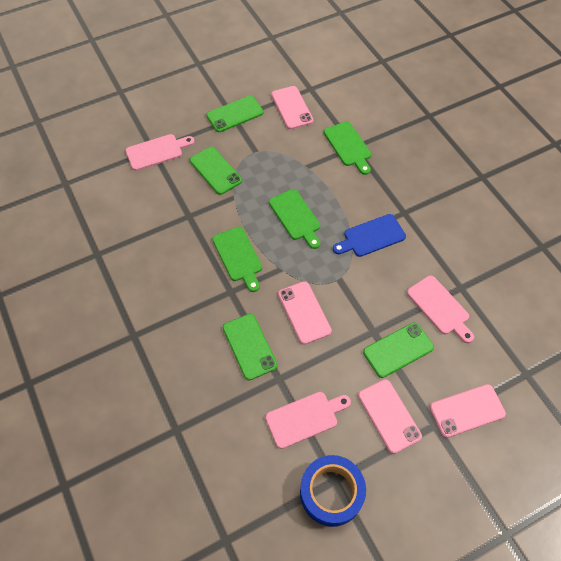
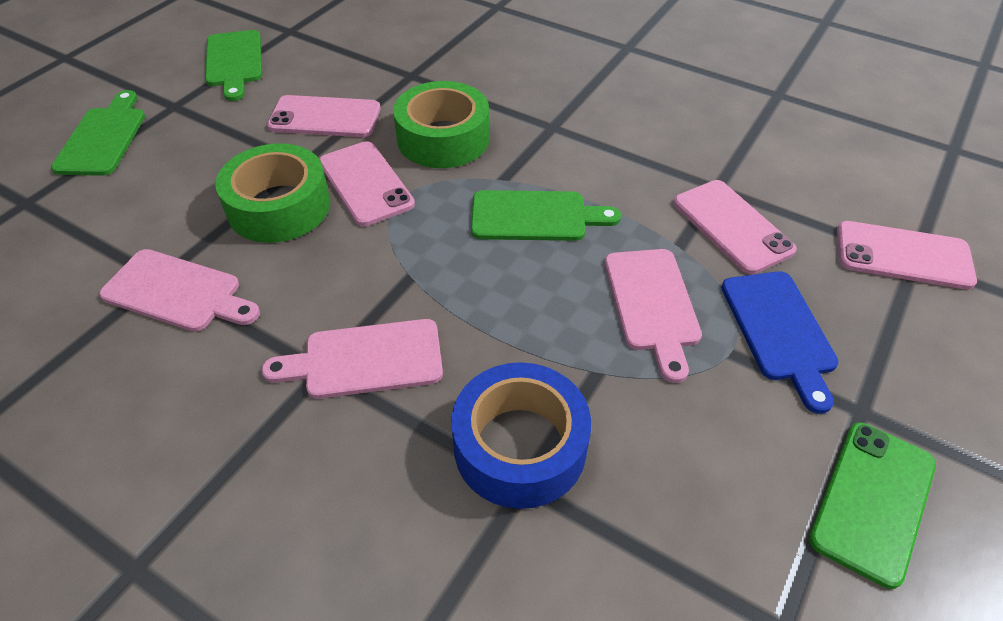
green phone: 4 -> 1
green tape: 0 -> 2

